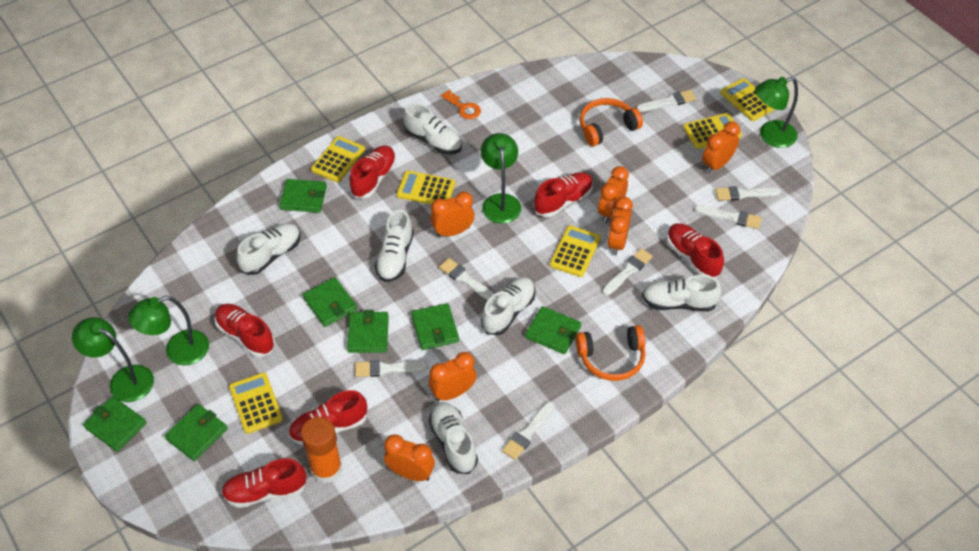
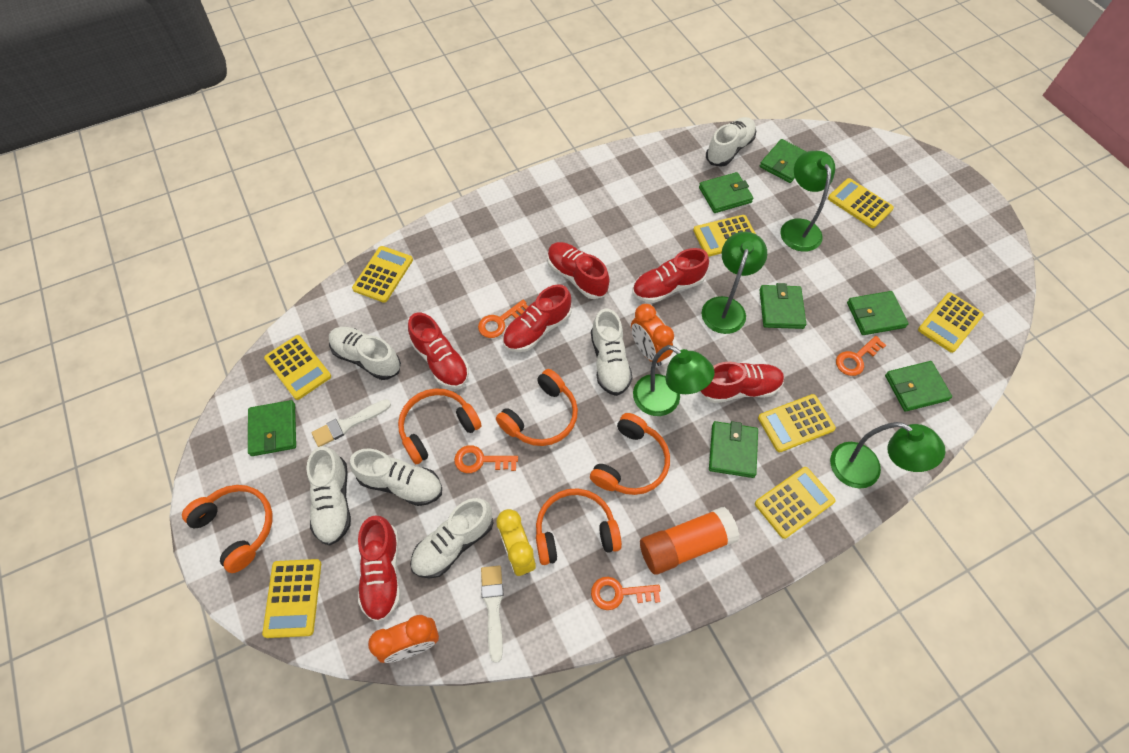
orange clock: 6 -> 2
orange headphones: 2 -> 5
orange key: 1 -> 4
white brush: 7 -> 2
yellow calculator: 6 -> 8
yellow clock: 0 -> 1

